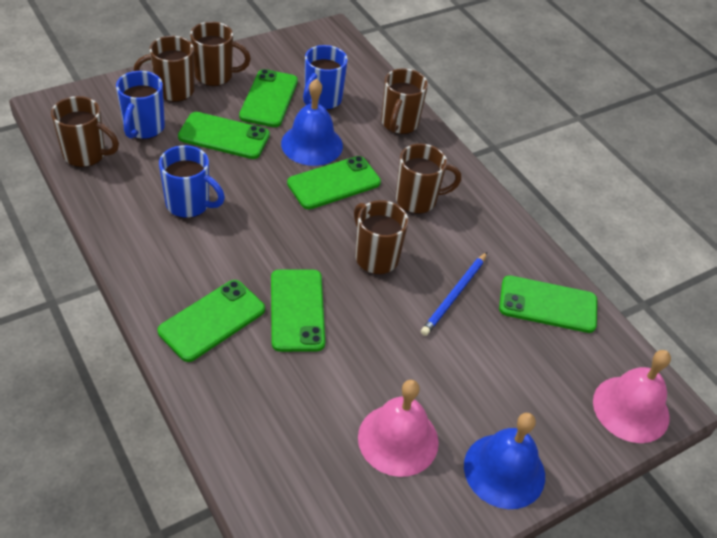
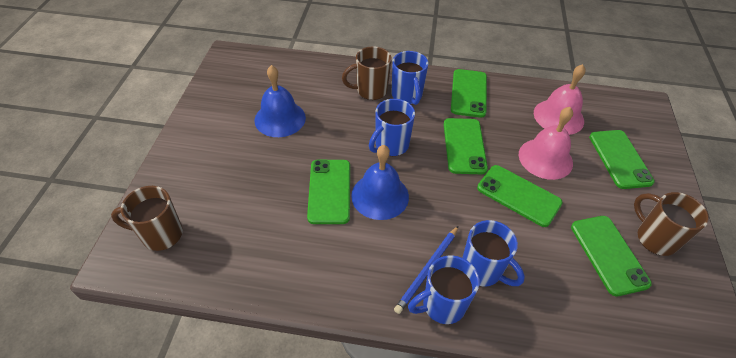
blue mug: 3 -> 4
brown mug: 6 -> 3

